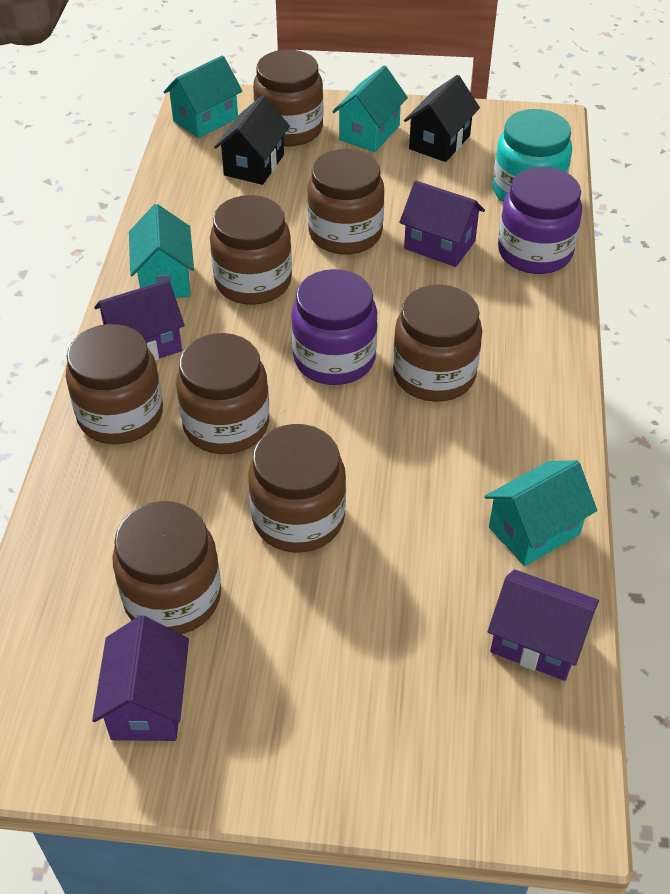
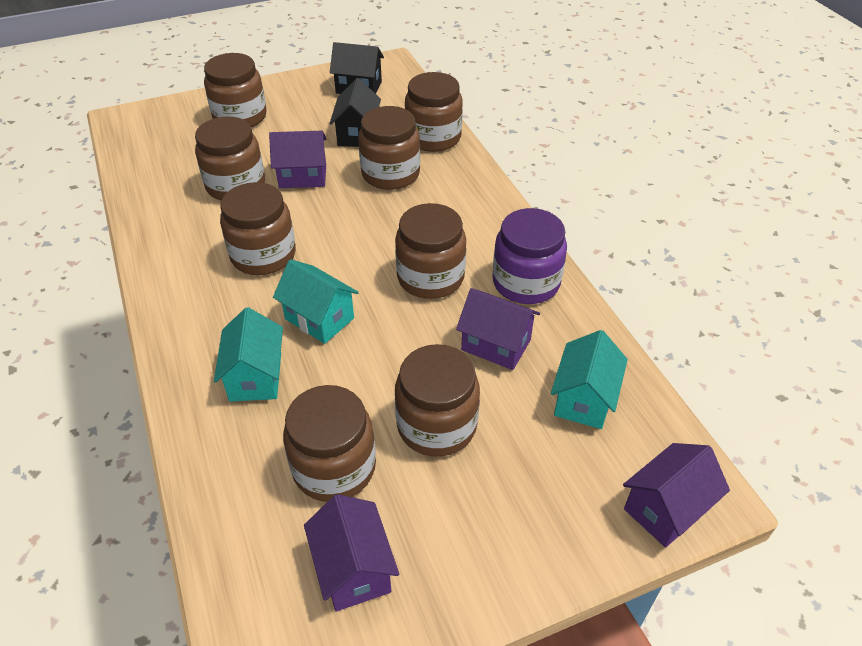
purple jar: 2 -> 1
turquoise house: 4 -> 3
turquoise jar: 1 -> 0

